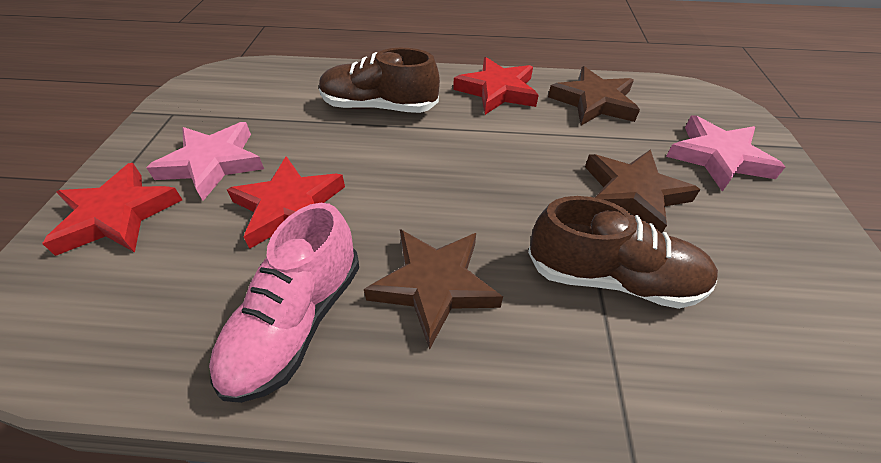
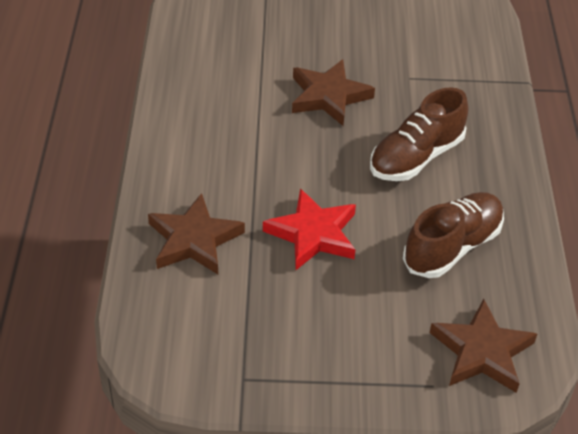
pink shoe: 1 -> 0
pink star: 2 -> 0
red star: 3 -> 1

